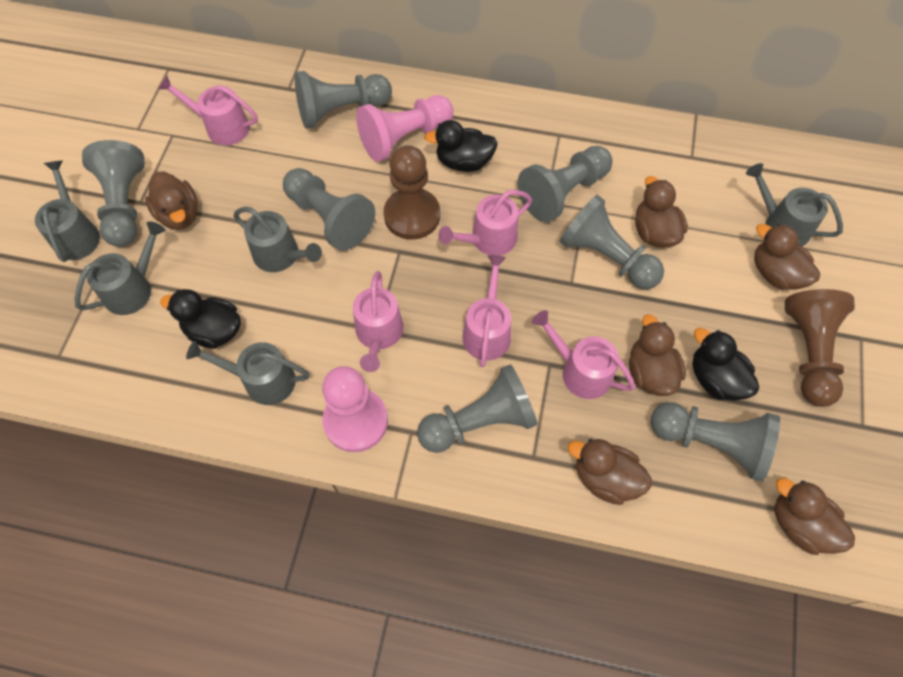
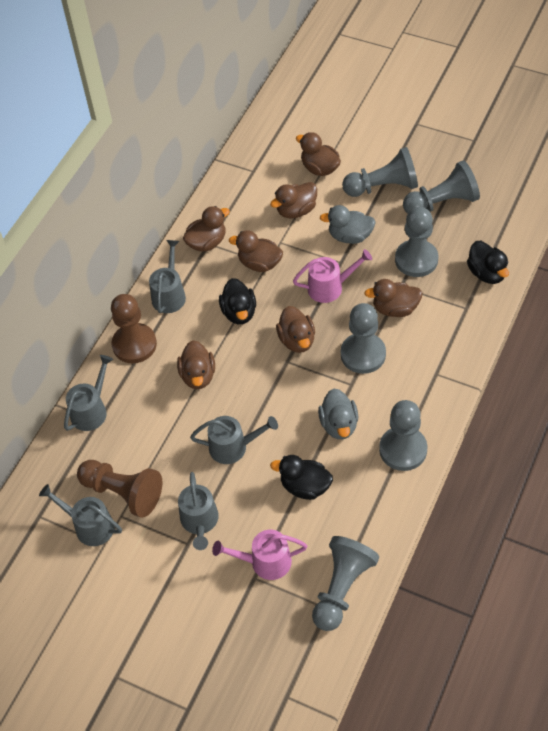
brown duck: 6 -> 7
grey duck: 0 -> 2
grey pawn: 7 -> 6
pink pawn: 2 -> 0
pink watering can: 5 -> 2

